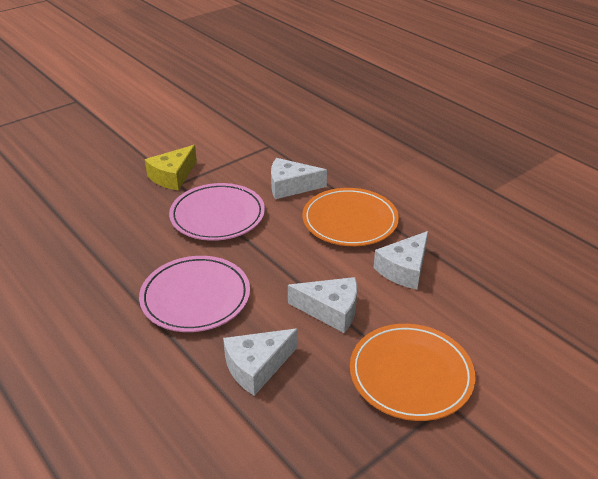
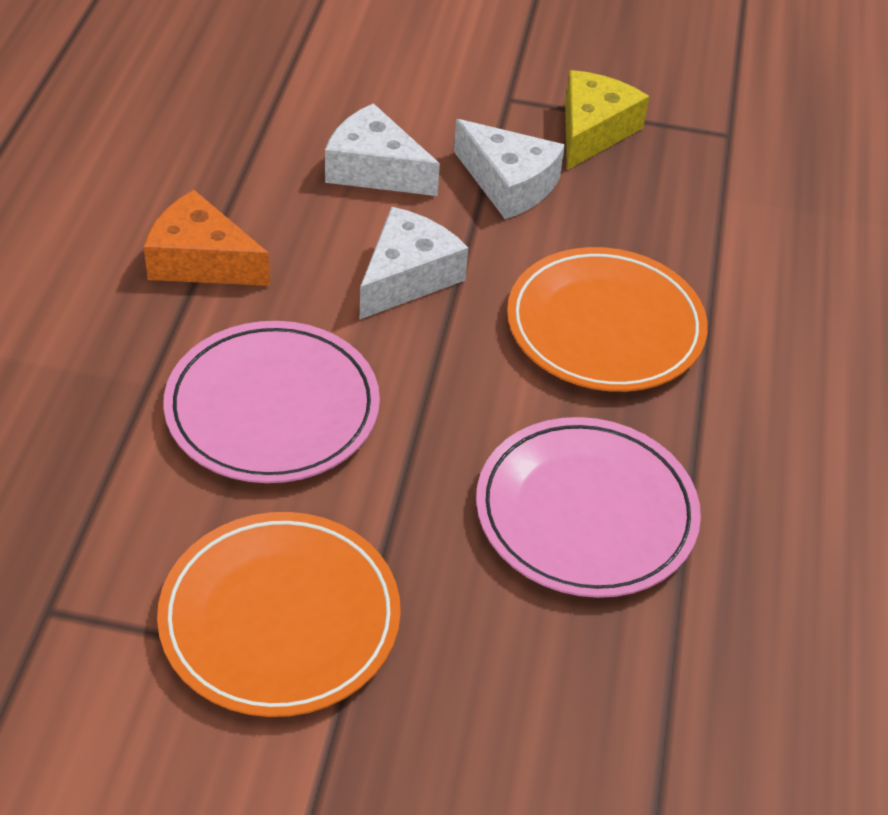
orange cheese: 0 -> 1
white cheese: 4 -> 3

